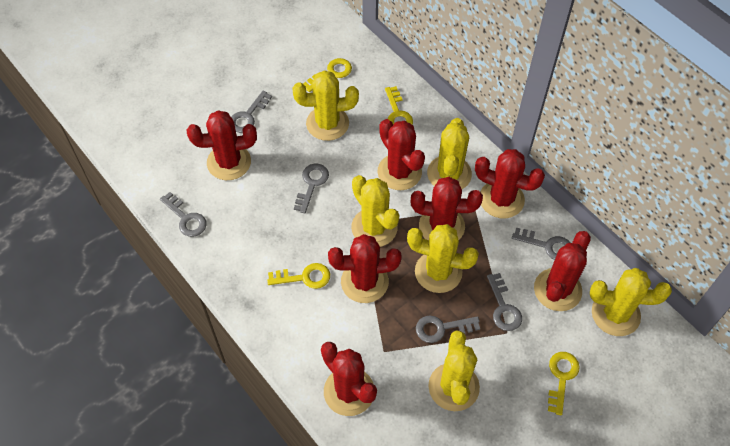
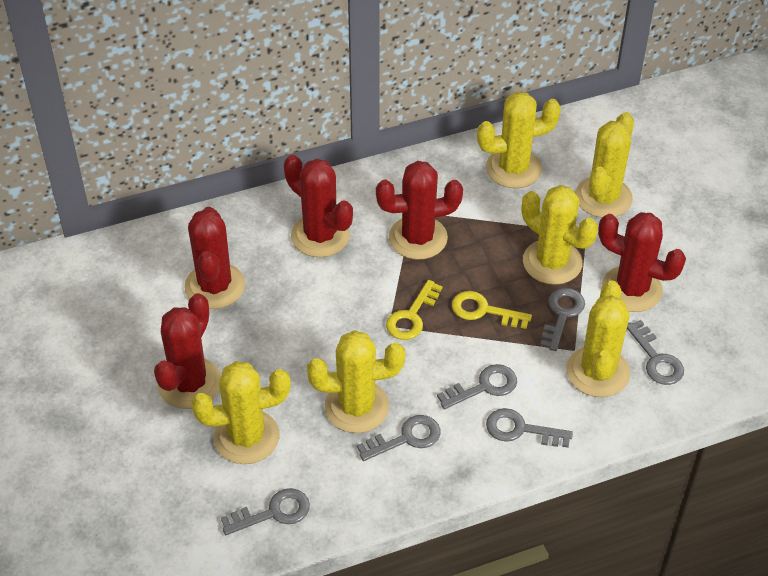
red cactus: 7 -> 5
yellow key: 4 -> 2

